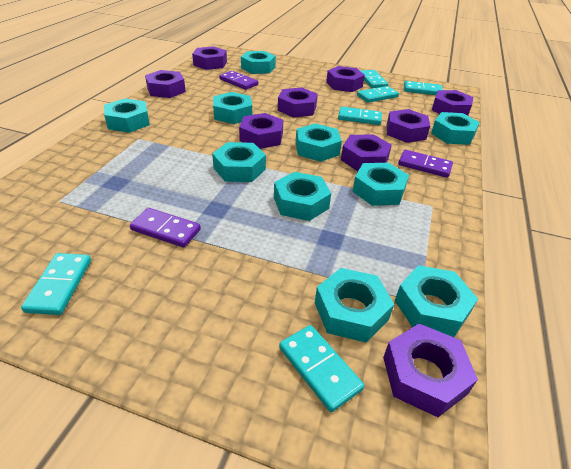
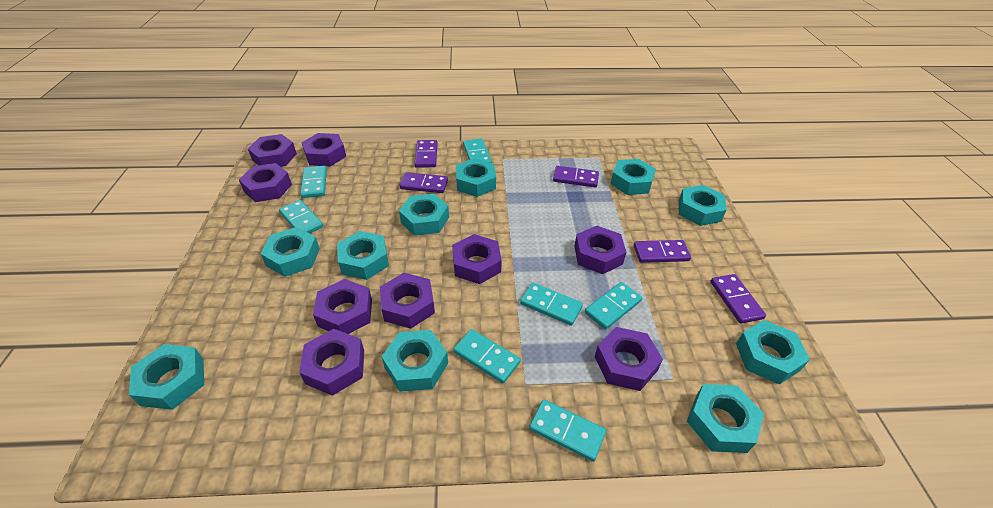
purple domino: 3 -> 5
turquoise domino: 6 -> 7

